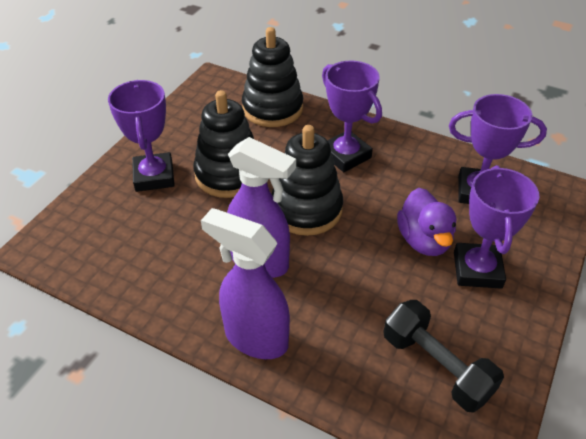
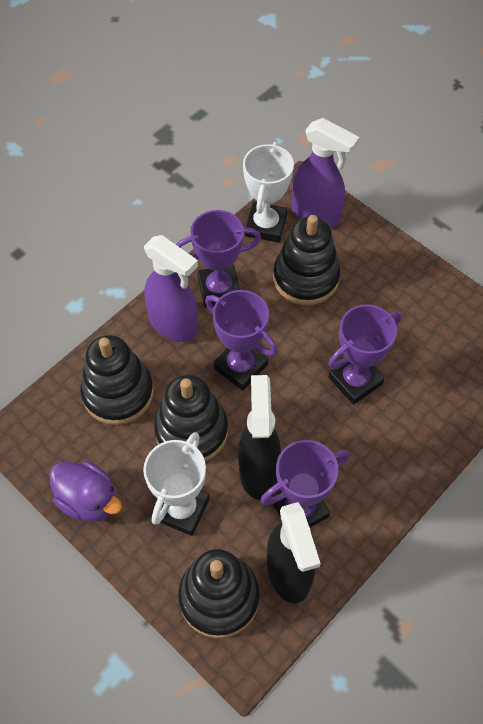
black dumbbell: 1 -> 0
black spray bottle: 0 -> 2
black stacking toy: 3 -> 4
white trophy: 0 -> 2

